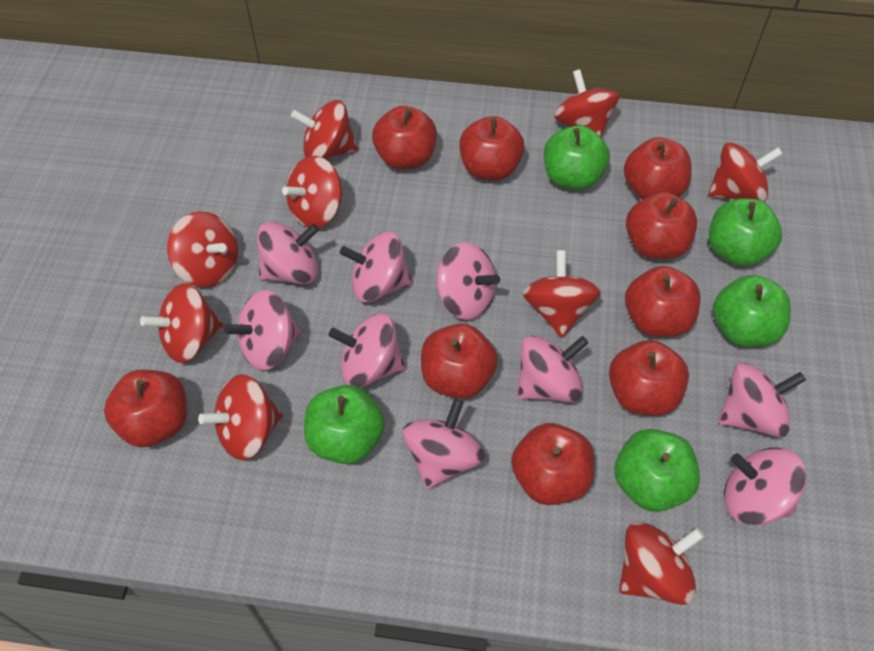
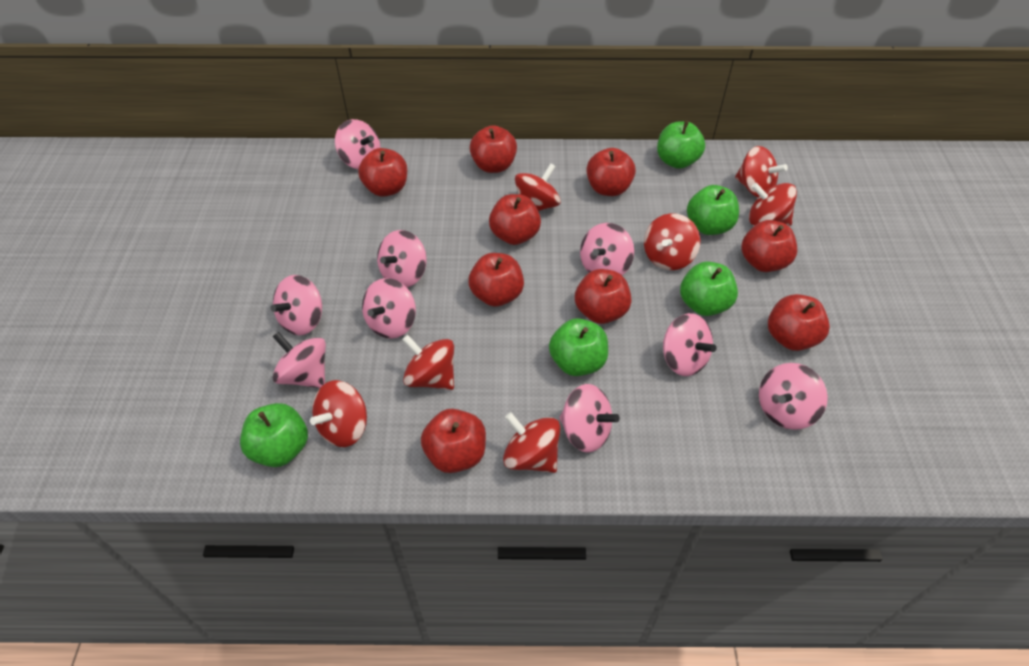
red spinning top: 9 -> 7

